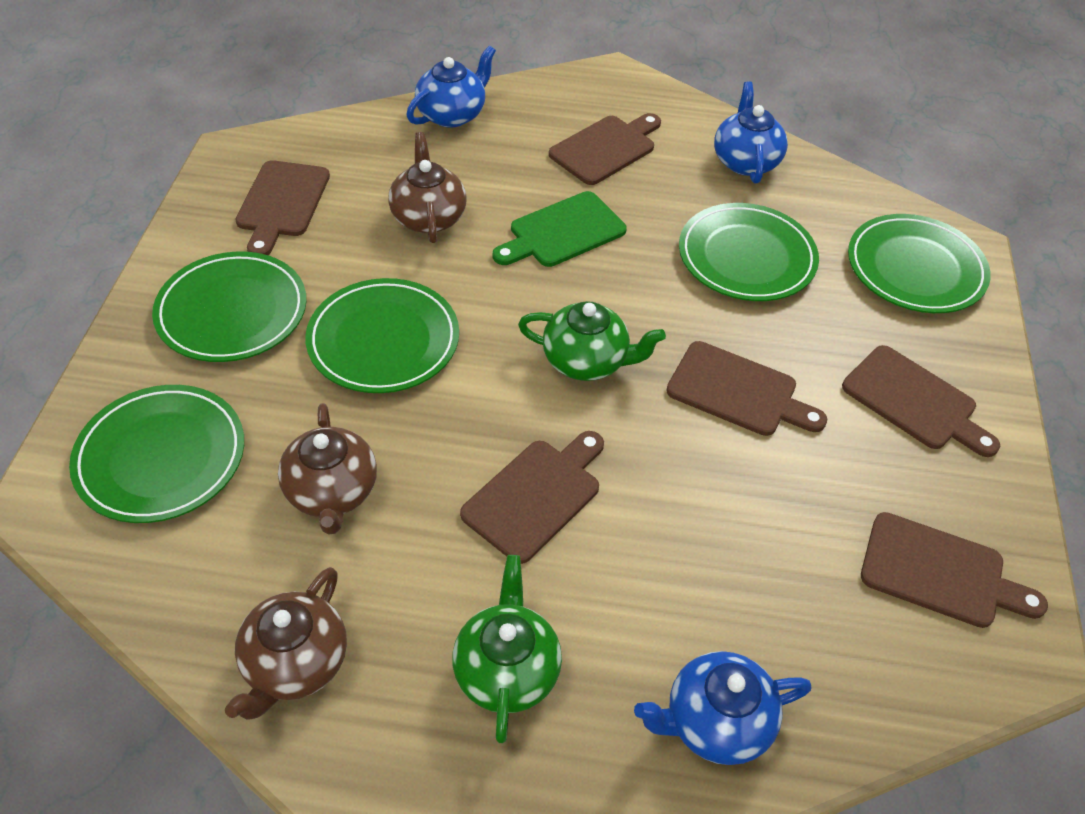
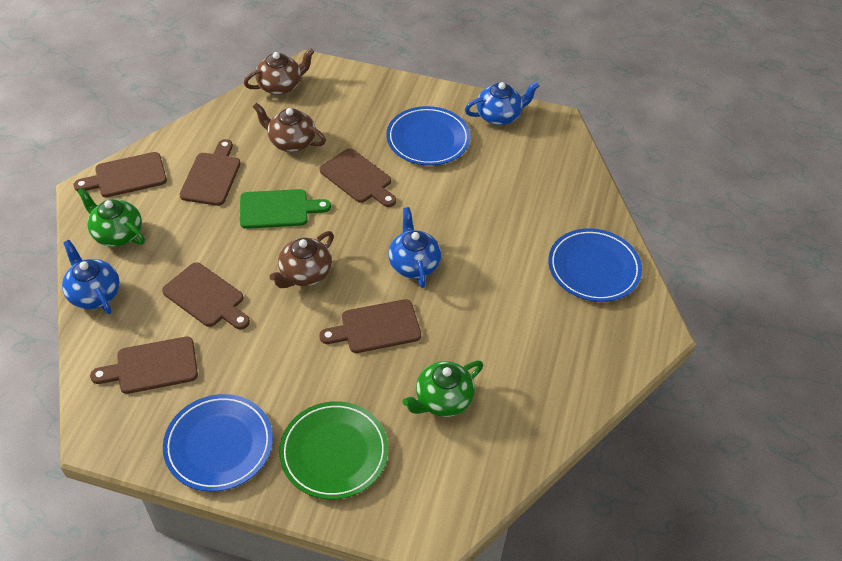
blue plate: 0 -> 3
green plate: 5 -> 1

